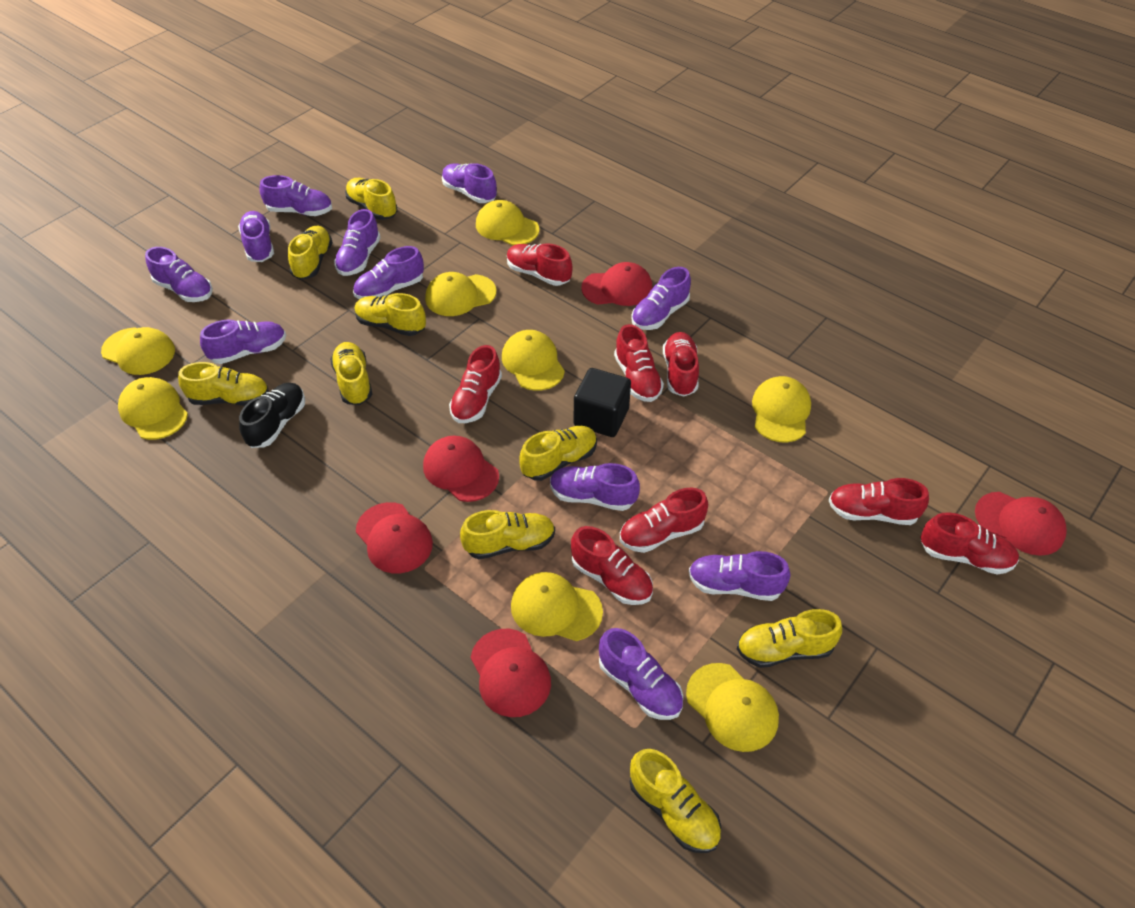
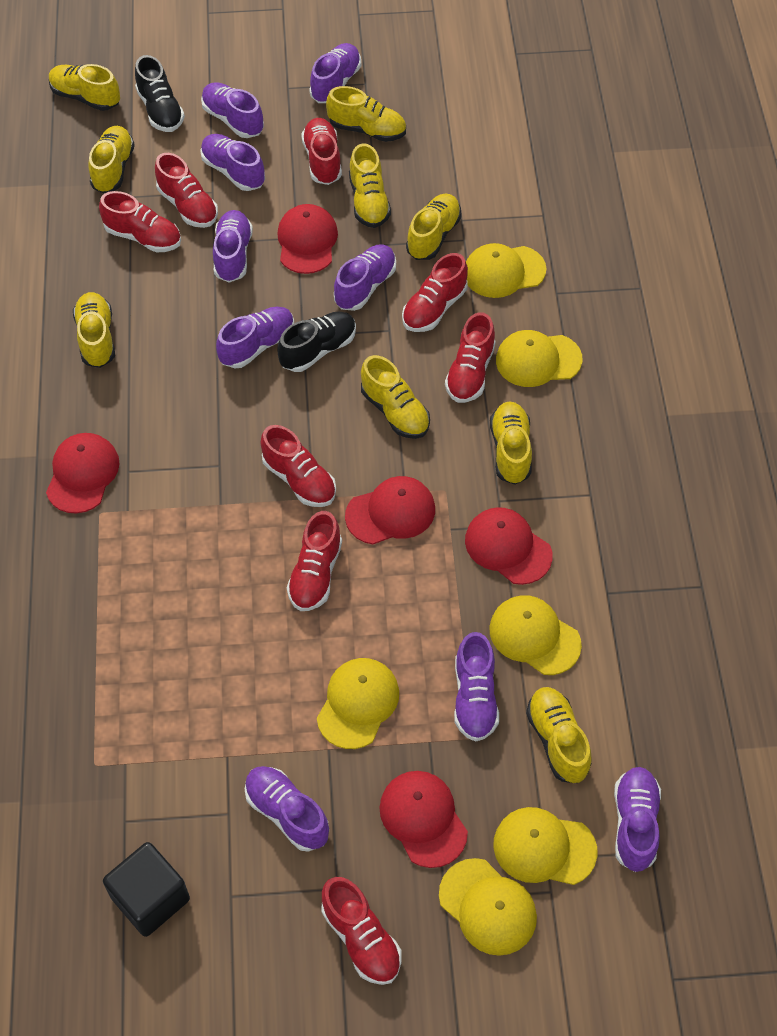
black shoe: 1 -> 2
purple shoe: 11 -> 9
yellow cap: 8 -> 6

